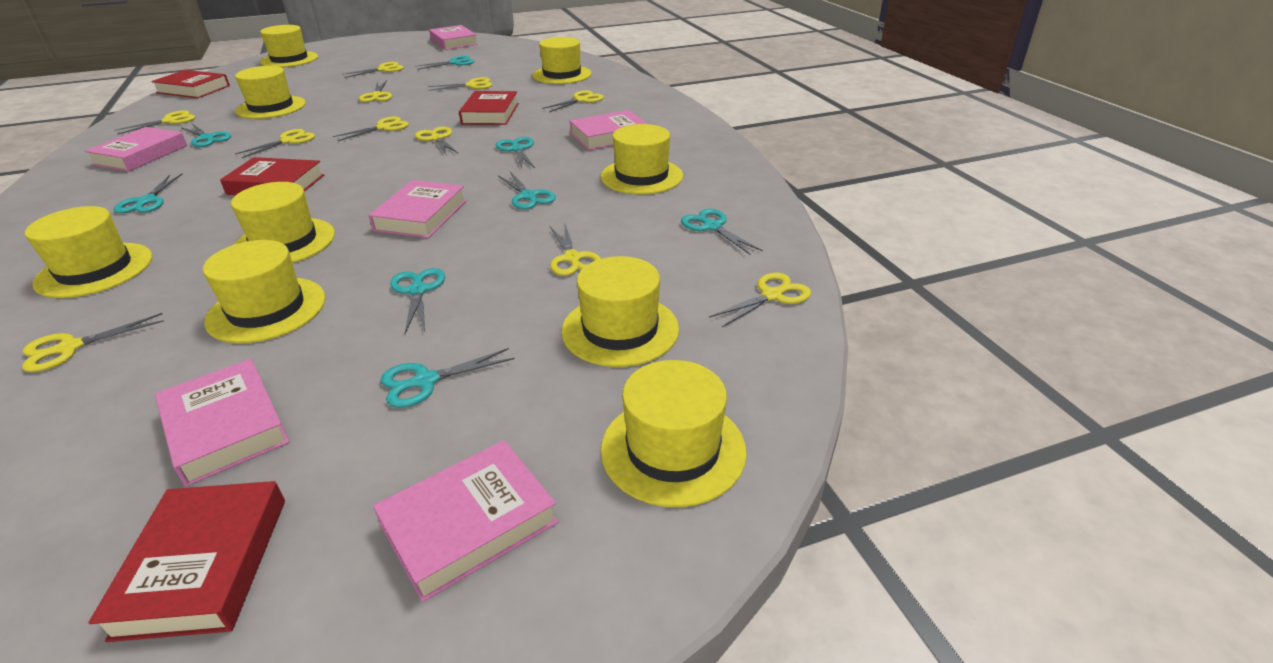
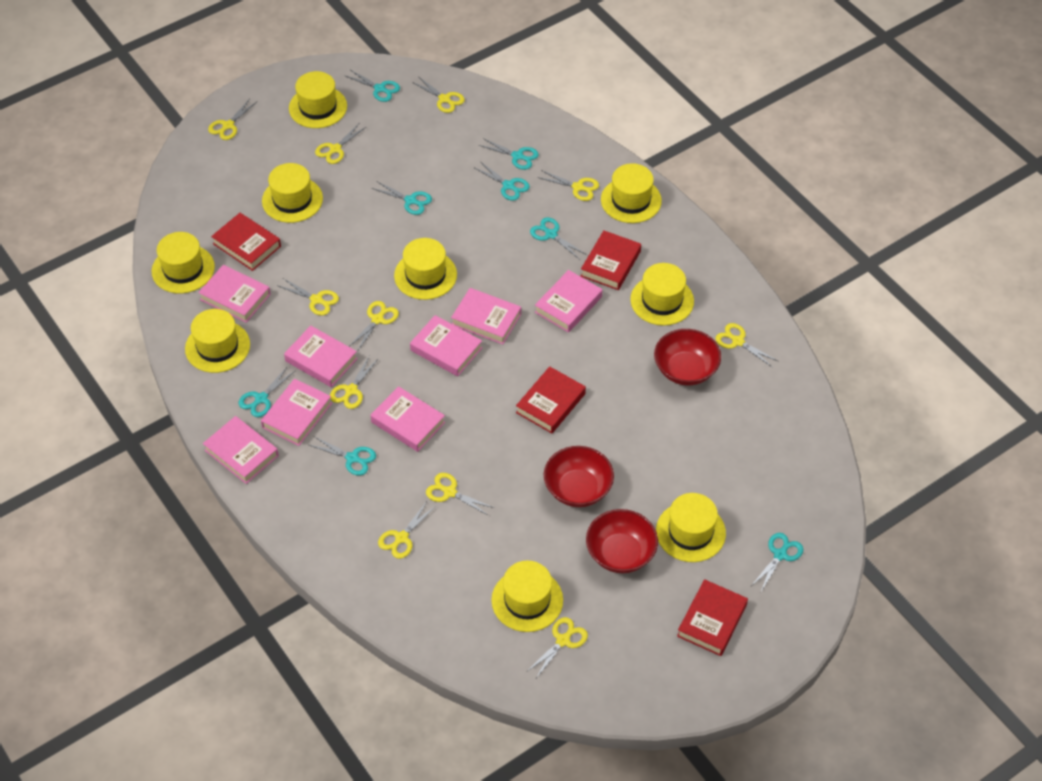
pink book: 6 -> 8
red bowl: 0 -> 3

